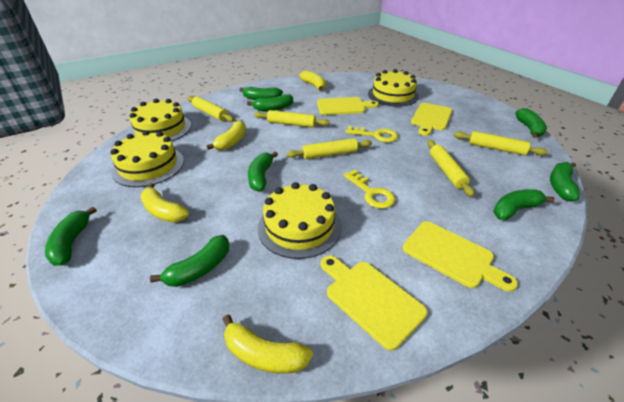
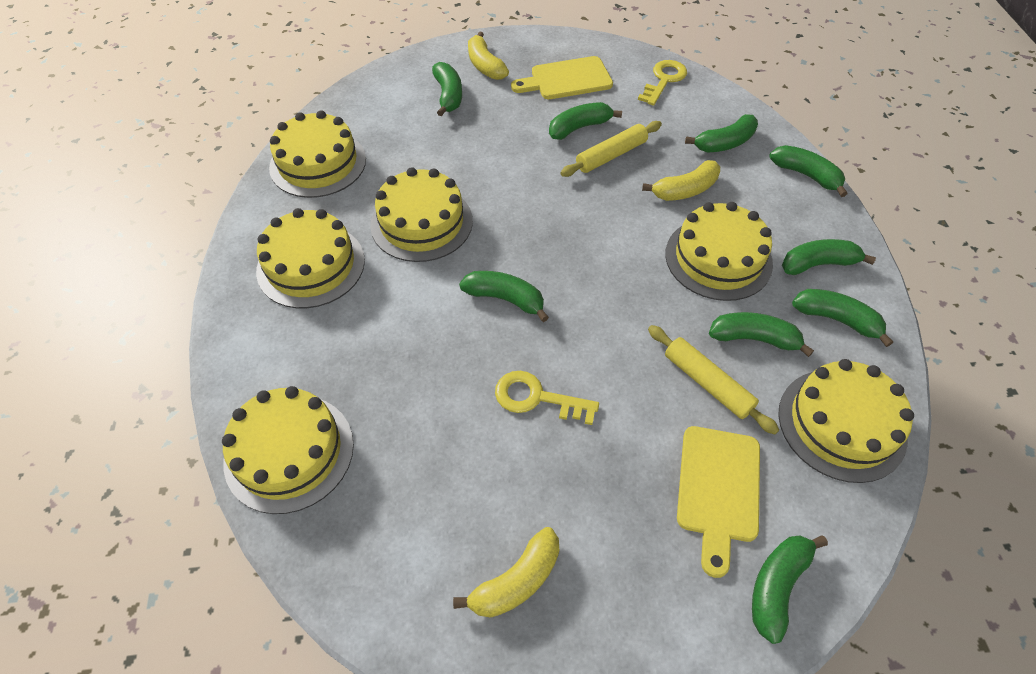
green banana: 8 -> 9
yellow banana: 4 -> 3
yellow cake: 4 -> 6
yellow cutting board: 4 -> 2
yellow rolling pin: 5 -> 2

